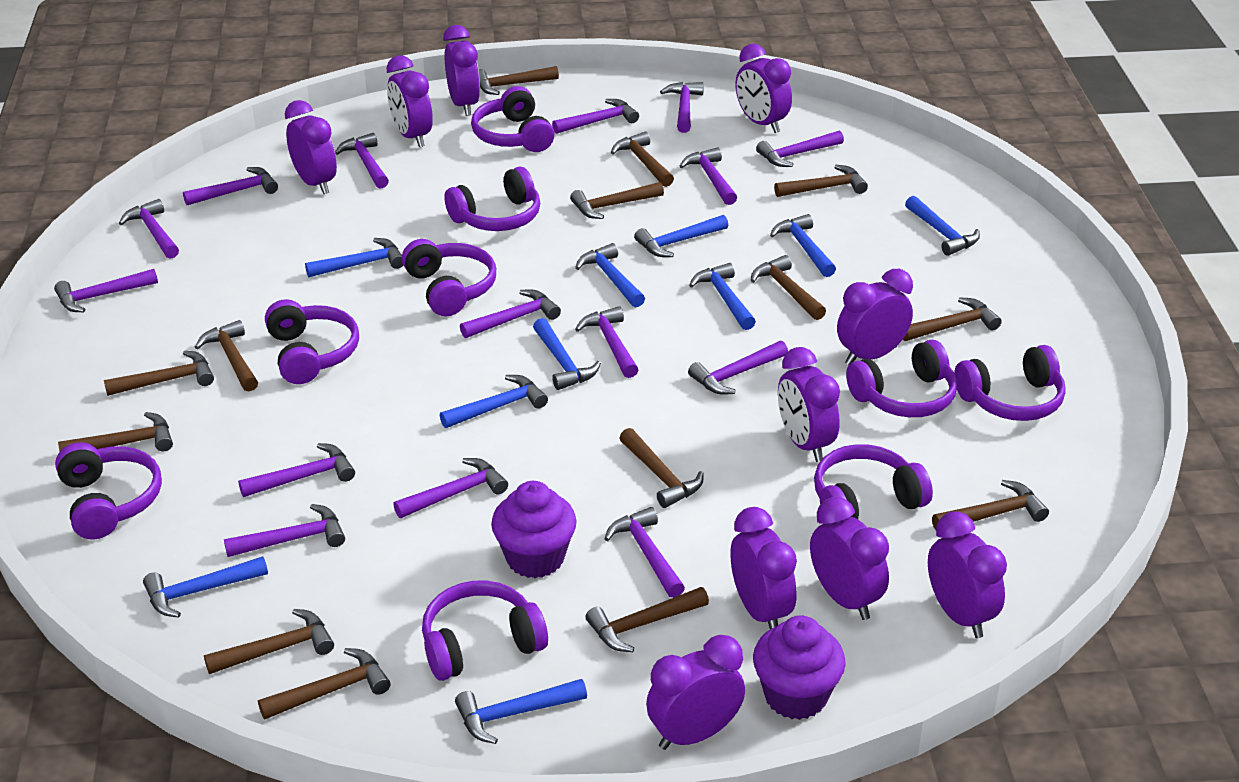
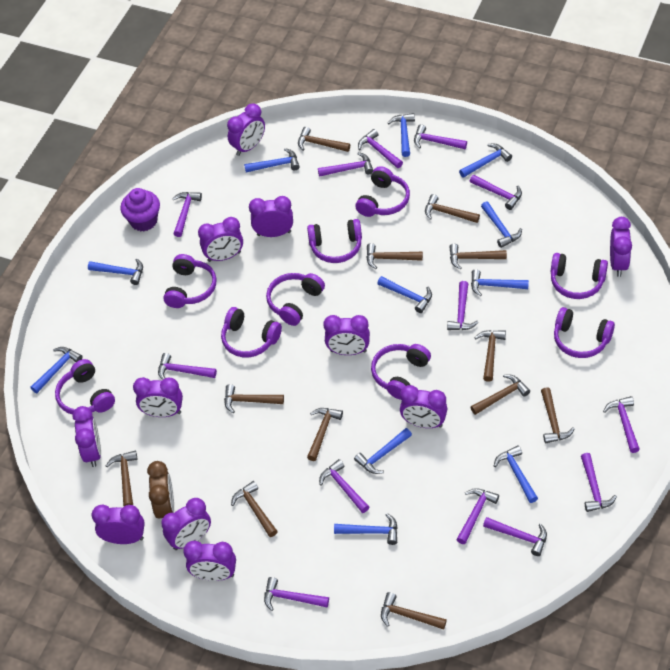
blue hammer: 10 -> 11
brown clock: 0 -> 1
brown hammer: 14 -> 12
purple clock: 10 -> 11
purple cupcake: 2 -> 1
purple hammer: 15 -> 13

